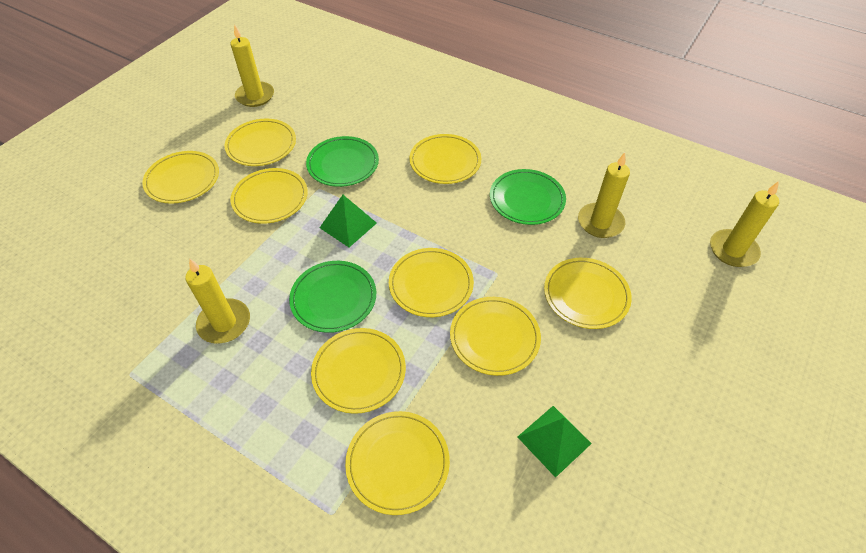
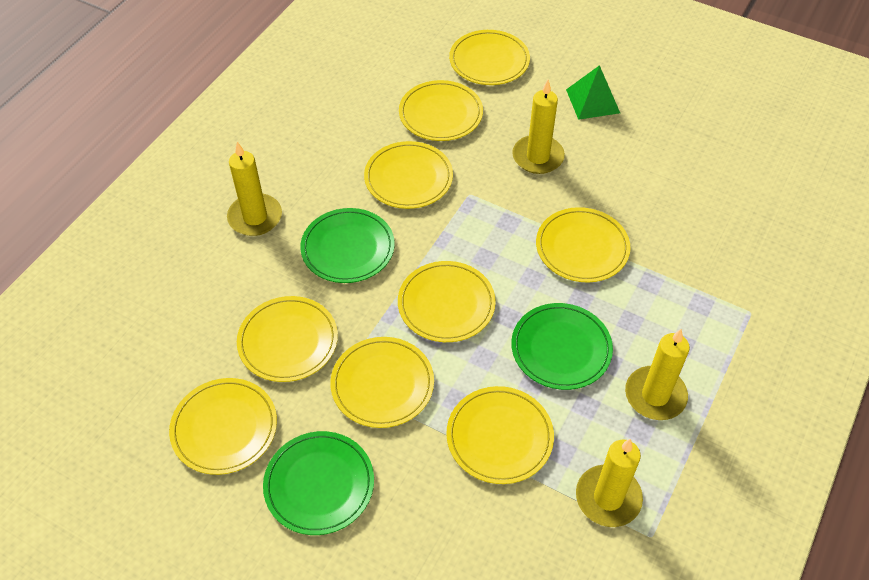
green pyramid: 2 -> 1

